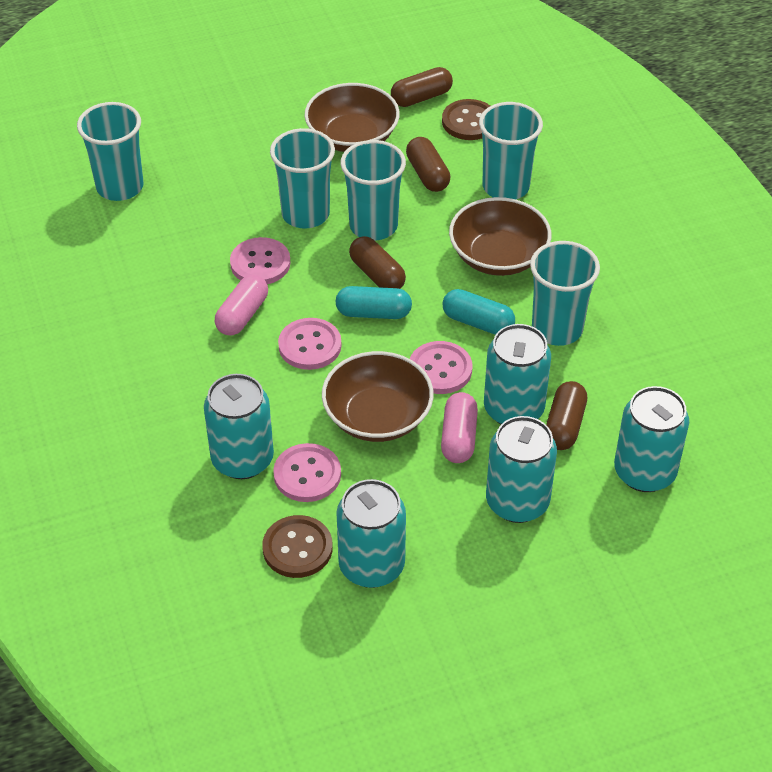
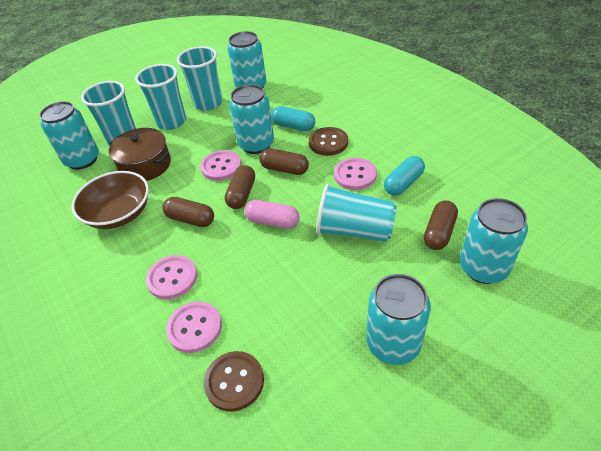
brown bowl: 3 -> 1
brown pot: 0 -> 1
pink capsule: 2 -> 1
turquoise cup: 5 -> 4

